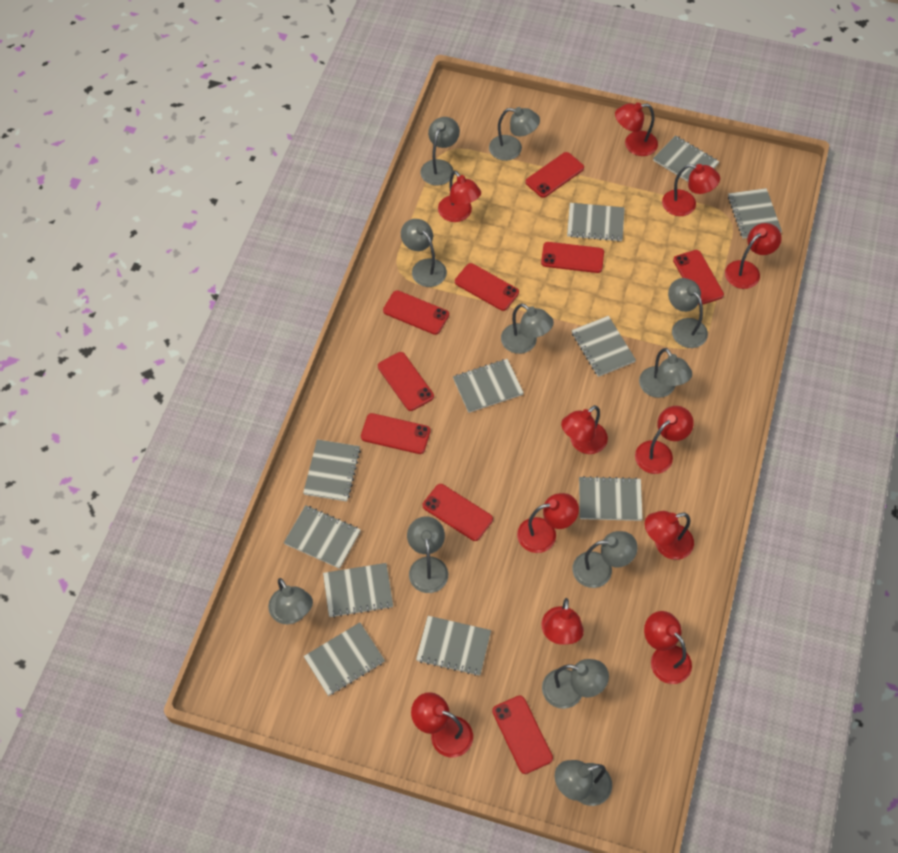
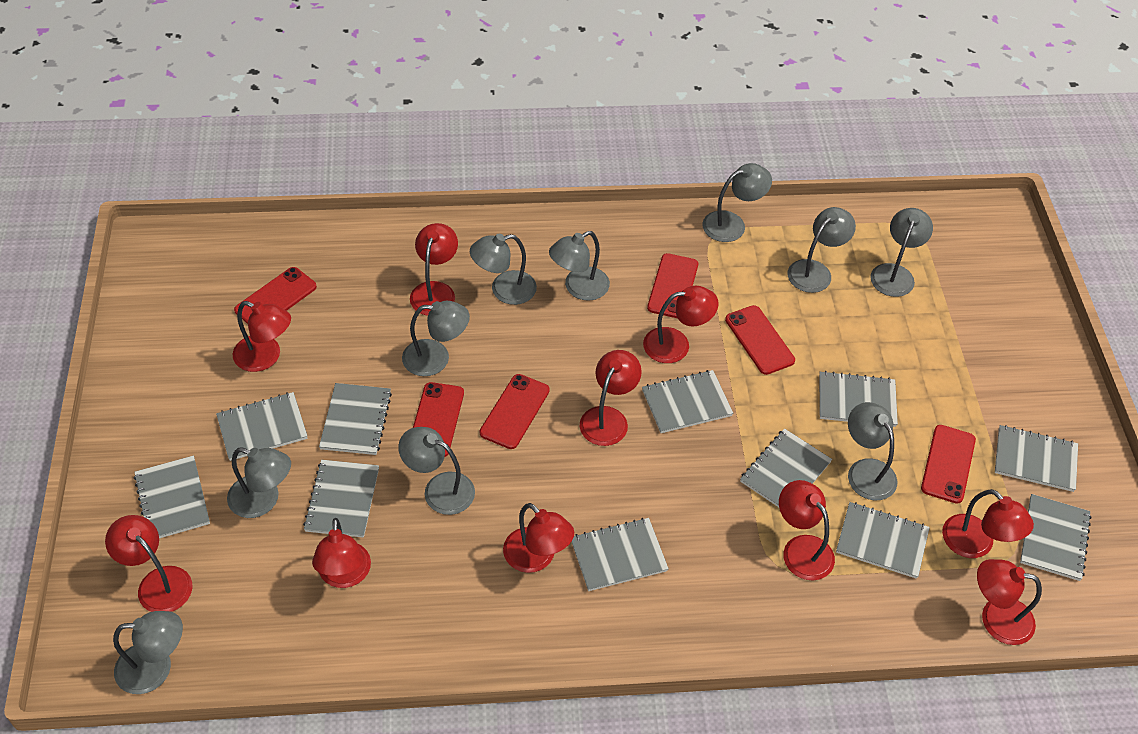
grey lamp: 11 -> 10
red lamp: 11 -> 10
red phone: 9 -> 6

